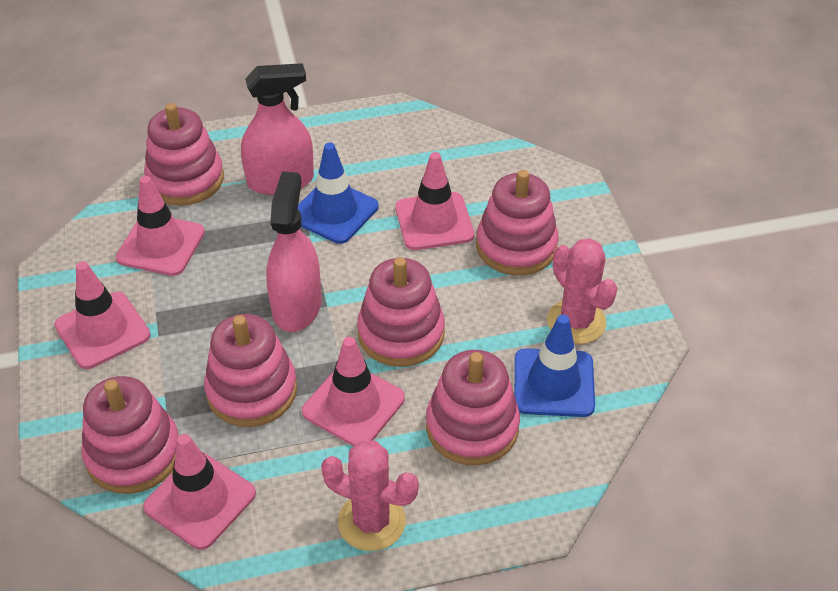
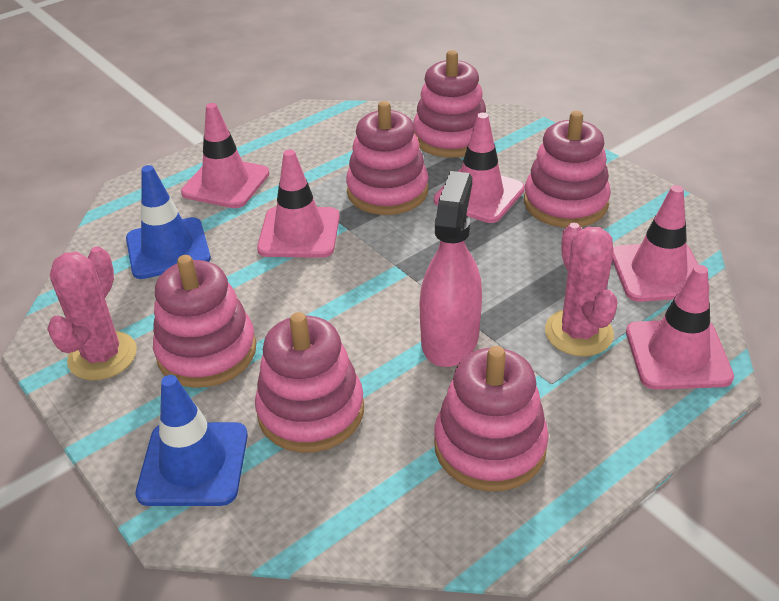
pink spray bottle: 2 -> 1

